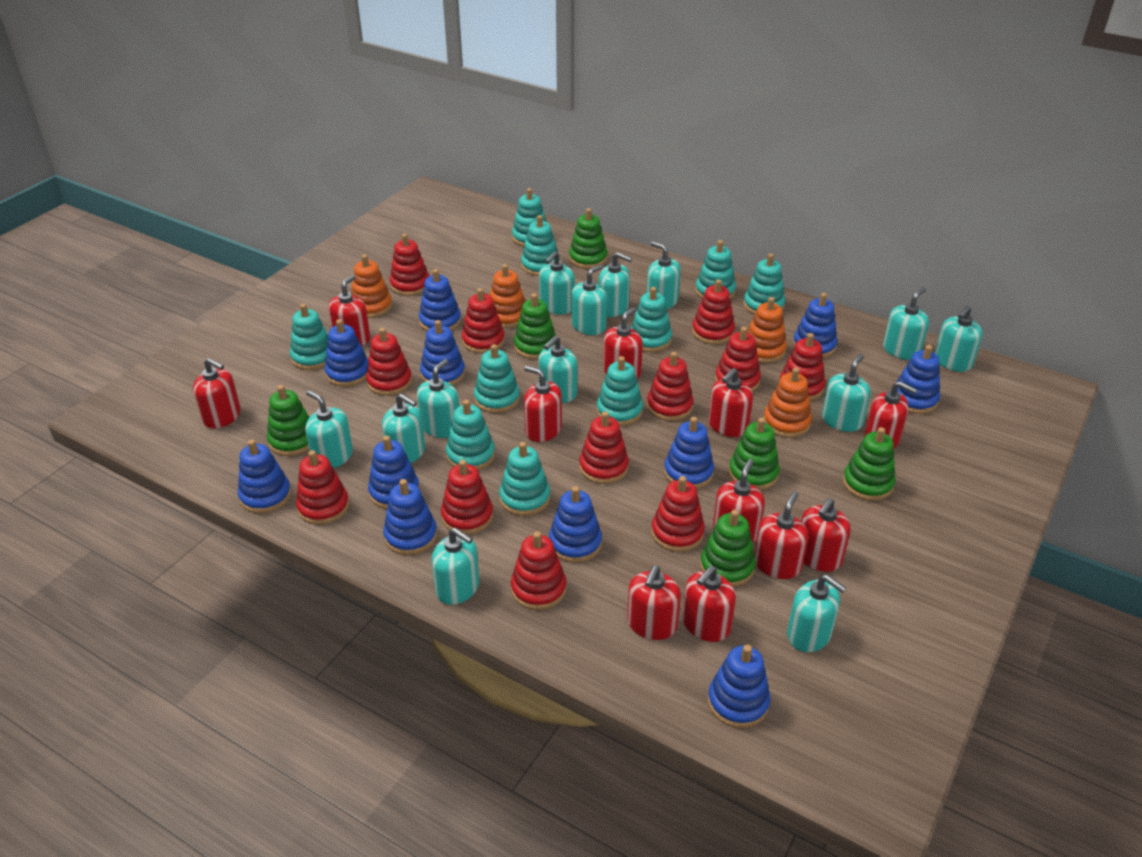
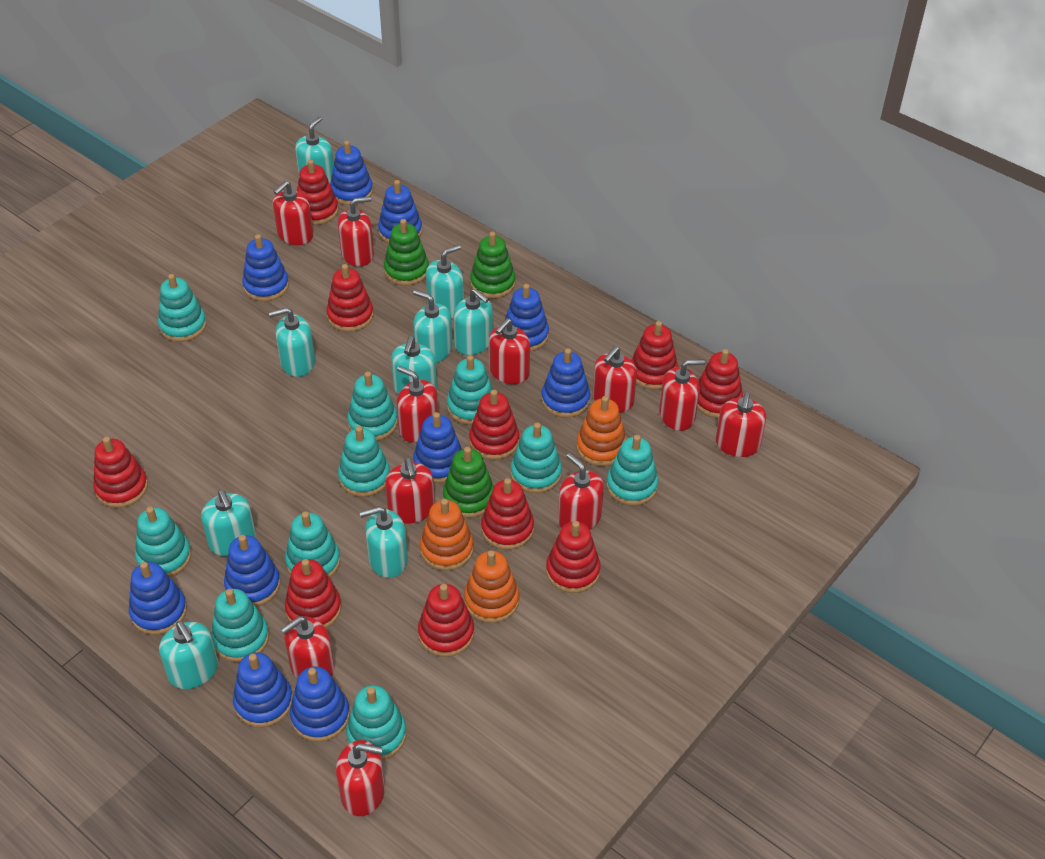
blue stacking toy: 11 -> 10
green stacking toy: 6 -> 3
orange stacking toy: 4 -> 3
red stacking toy: 12 -> 10
turquoise soap dispenser: 13 -> 9

